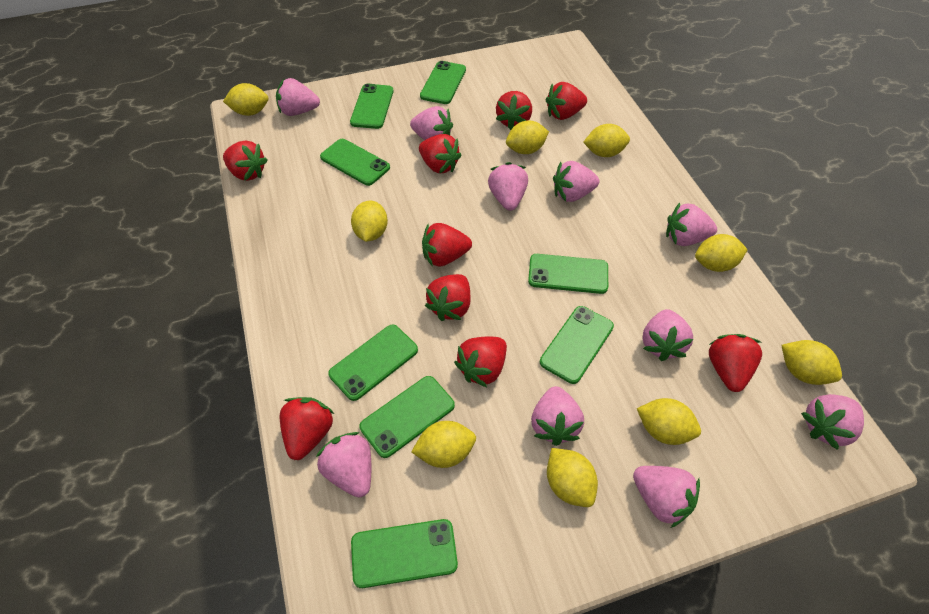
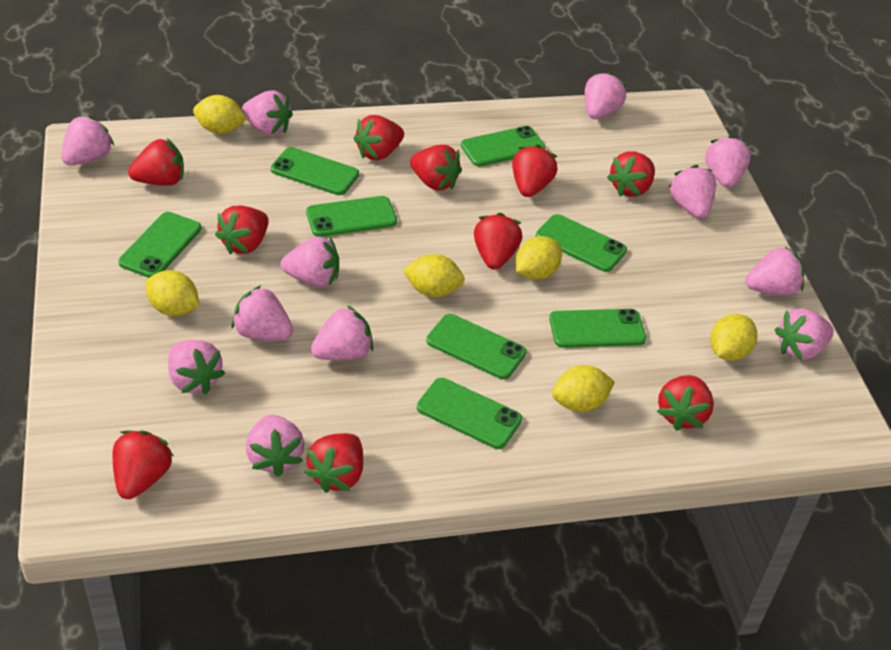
pink strawberry: 10 -> 12
red strawberry: 9 -> 10
yellow lemon: 9 -> 6

